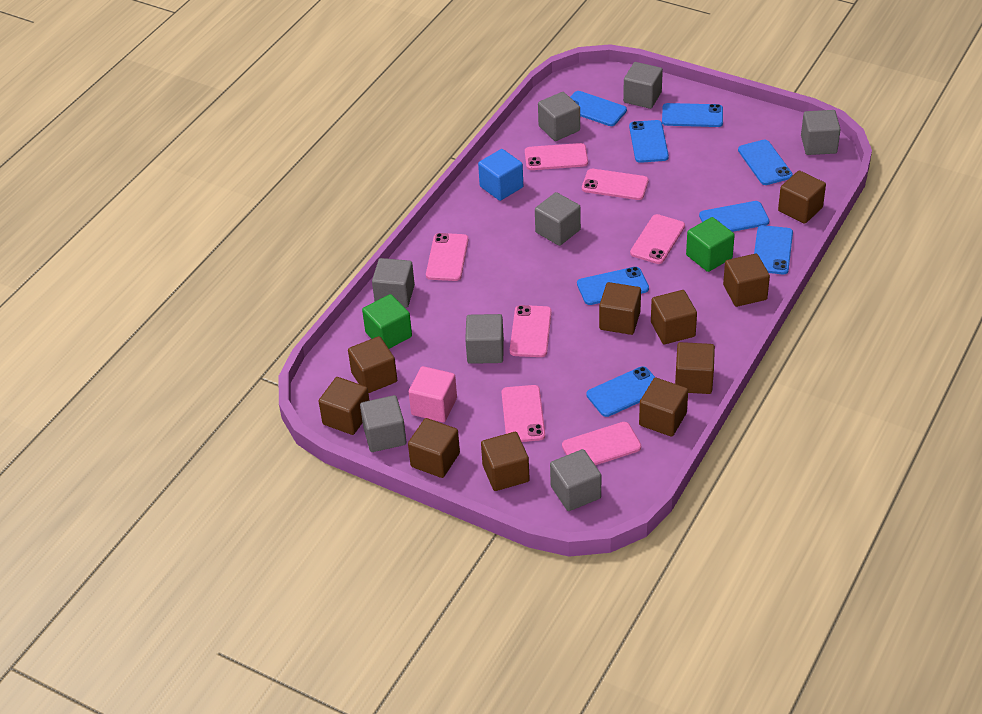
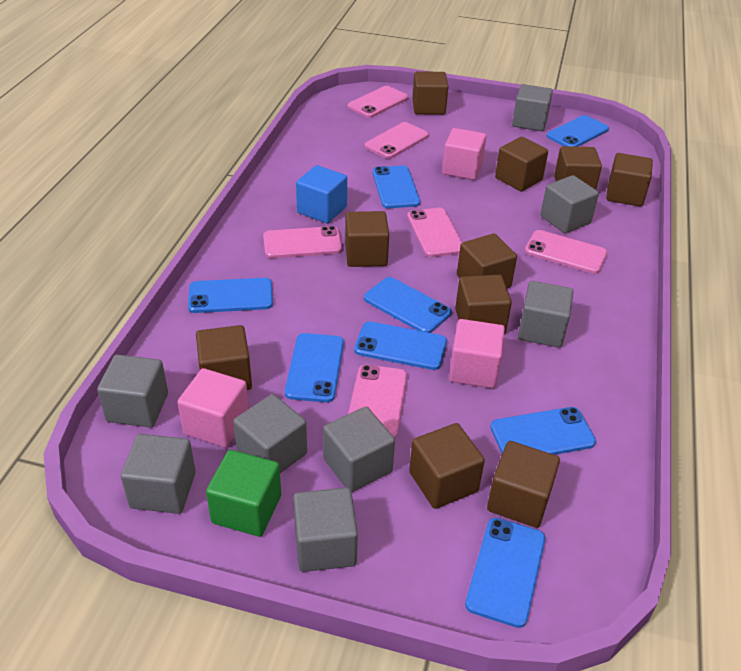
green cube: 2 -> 1
pink cube: 1 -> 3
pink phone: 7 -> 6

